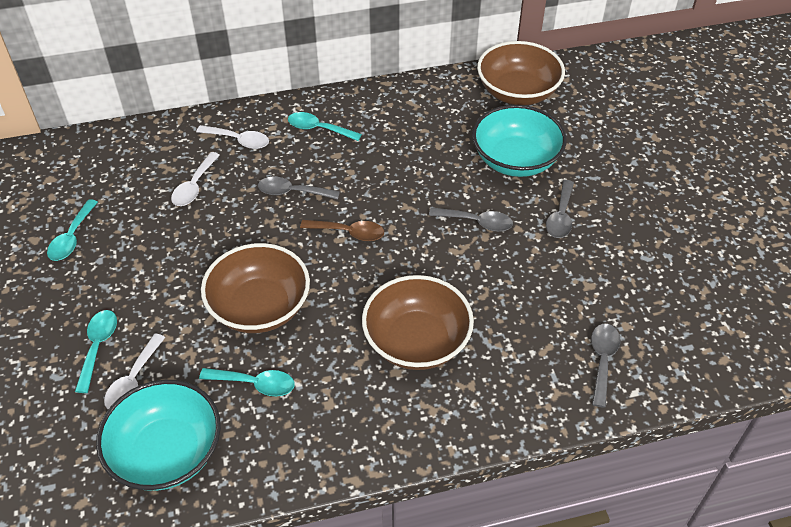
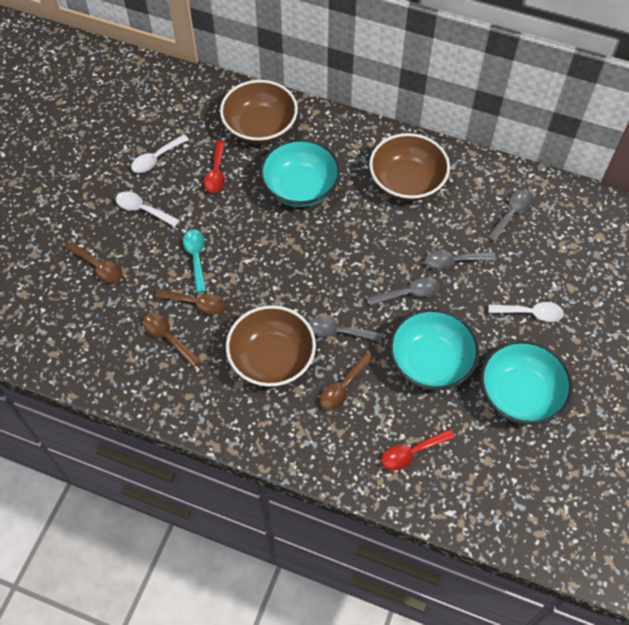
brown spoon: 1 -> 4
red spoon: 0 -> 2
turquoise bowl: 2 -> 3
turquoise spoon: 4 -> 1

